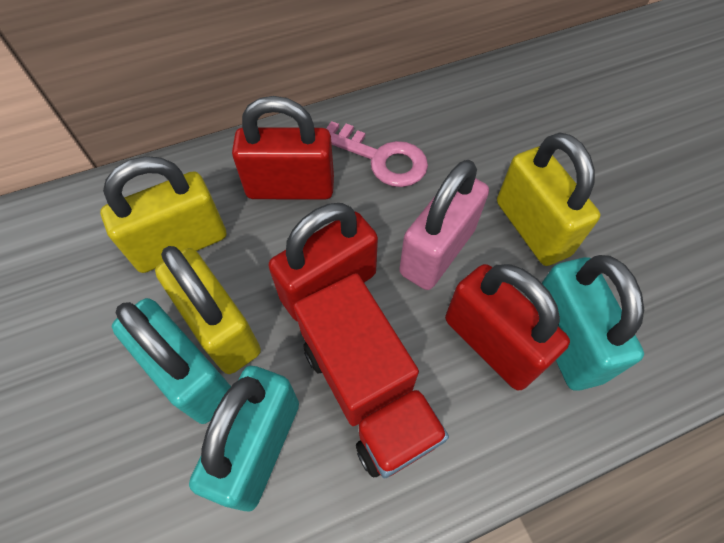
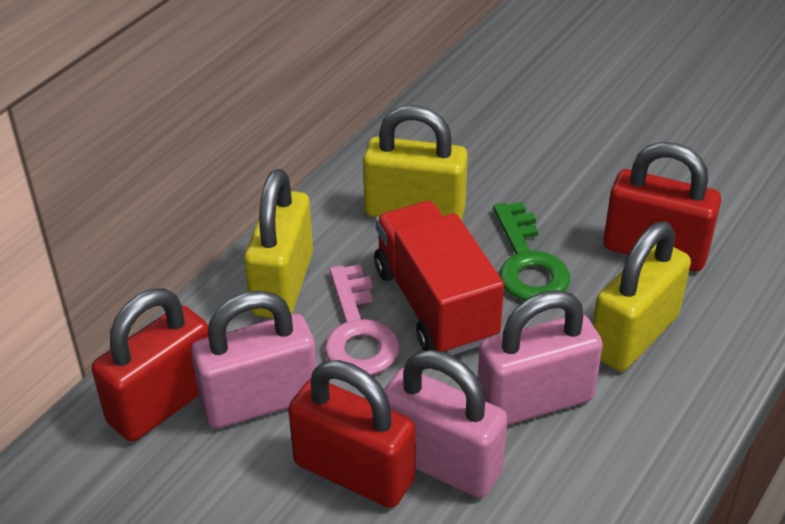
green key: 0 -> 1
pink padlock: 1 -> 3
turquoise padlock: 3 -> 0

